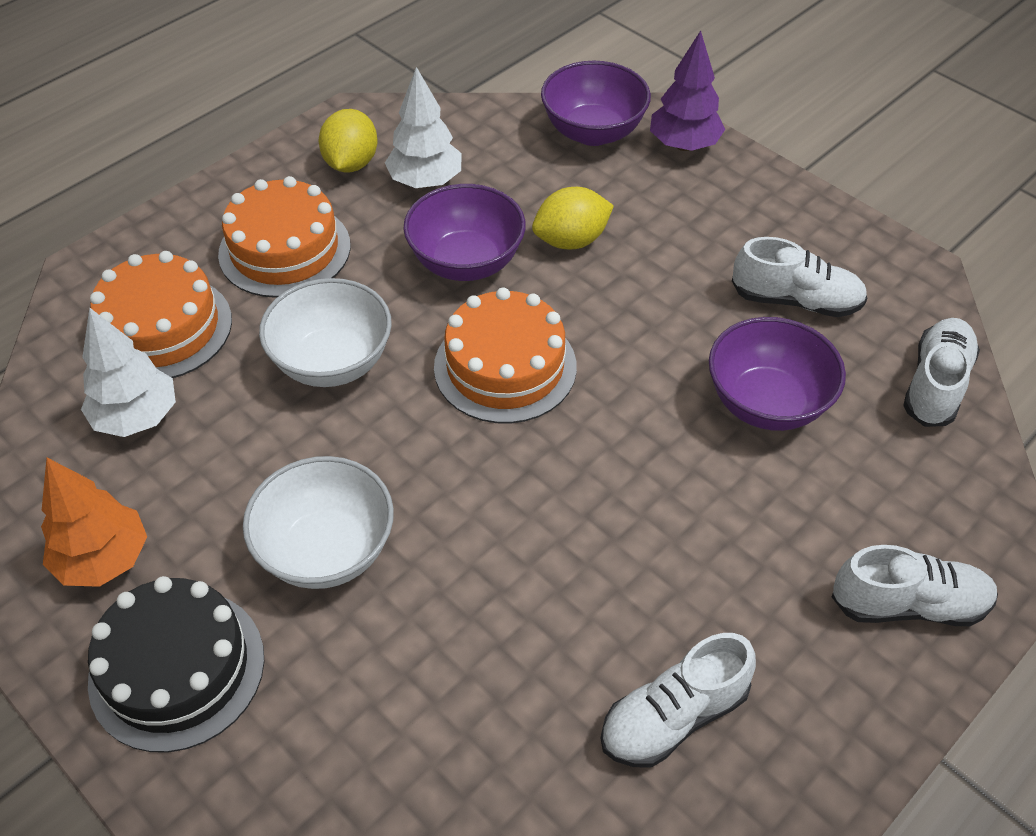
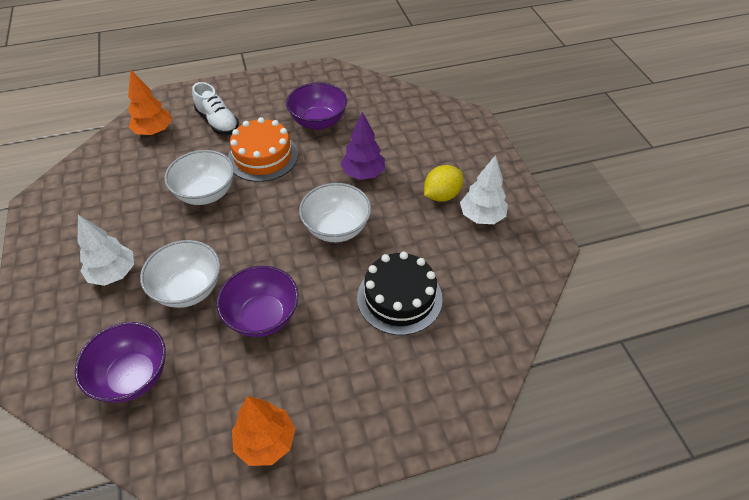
orange cake: 3 -> 1
orange tree: 1 -> 2
white bowl: 2 -> 3
white shoe: 4 -> 1
yellow lemon: 2 -> 1

